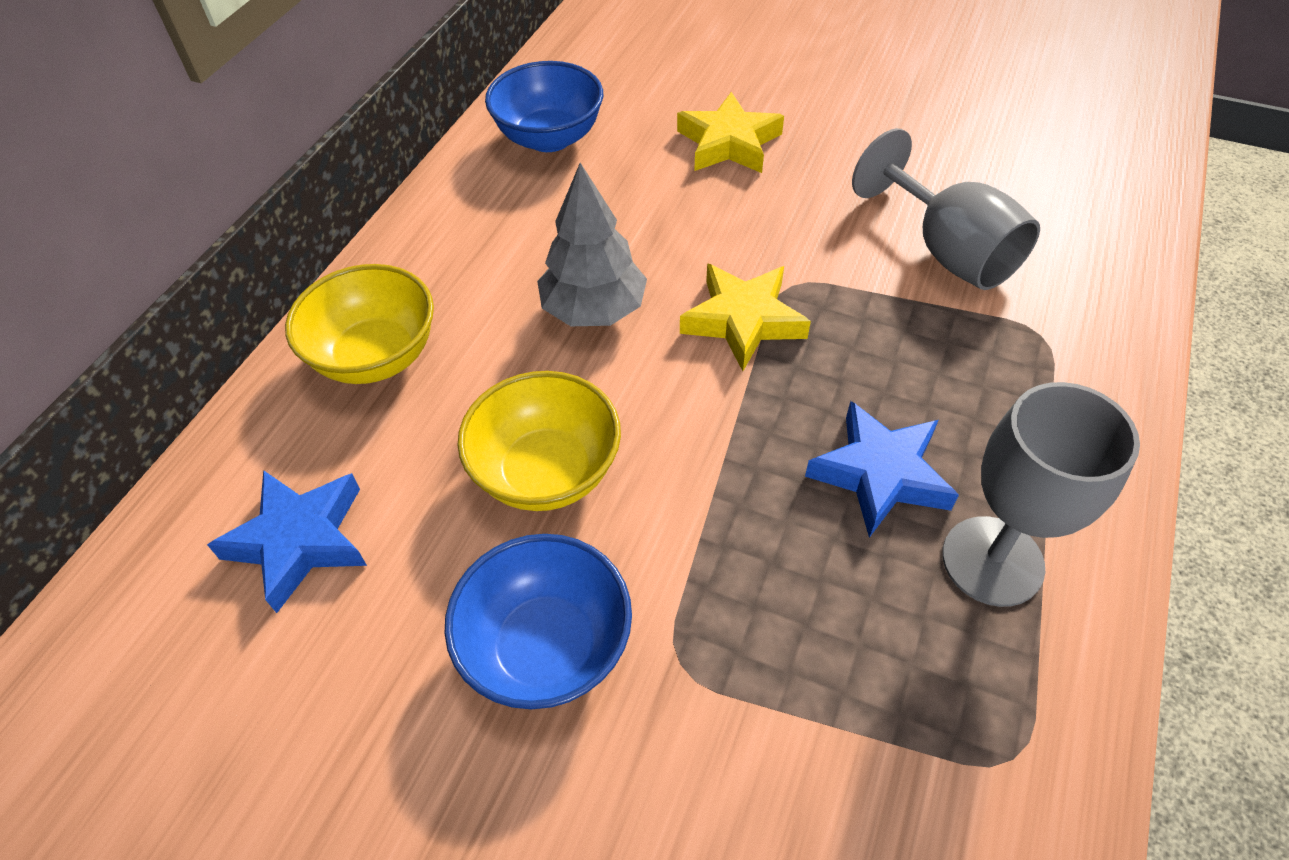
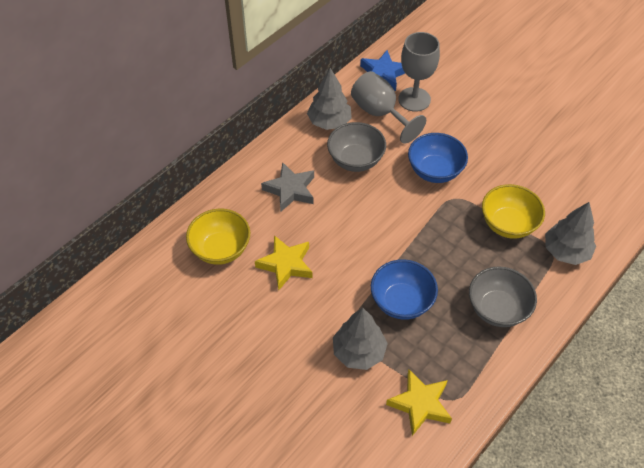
blue star: 2 -> 1
grey bowl: 0 -> 2
grey star: 0 -> 1
grey tree: 1 -> 3

